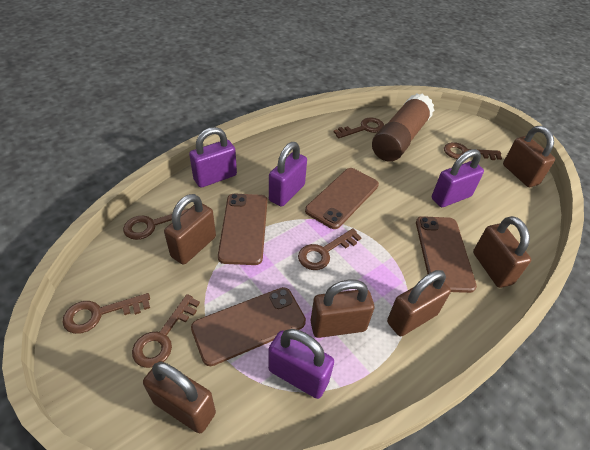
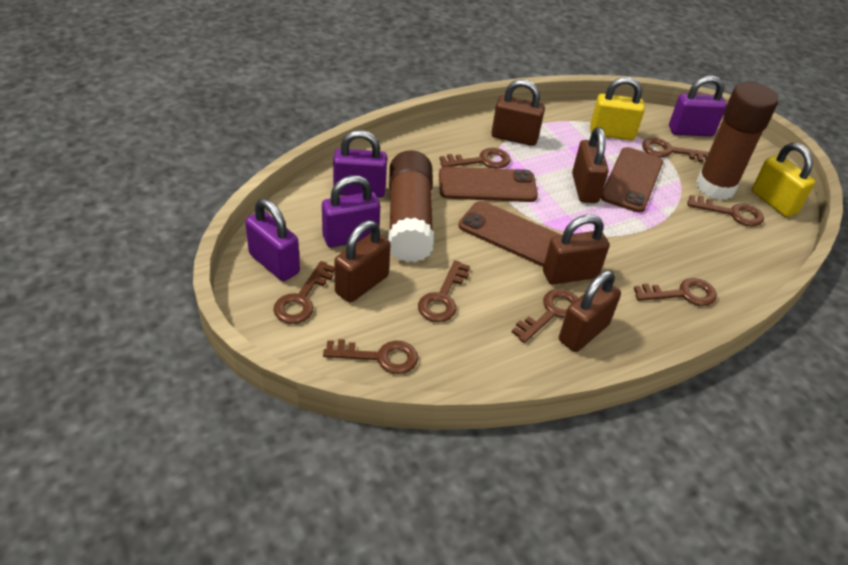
brown glue stick: 1 -> 2
brown key: 6 -> 8
brown padlock: 6 -> 5
brown phone: 4 -> 3
yellow padlock: 0 -> 2

